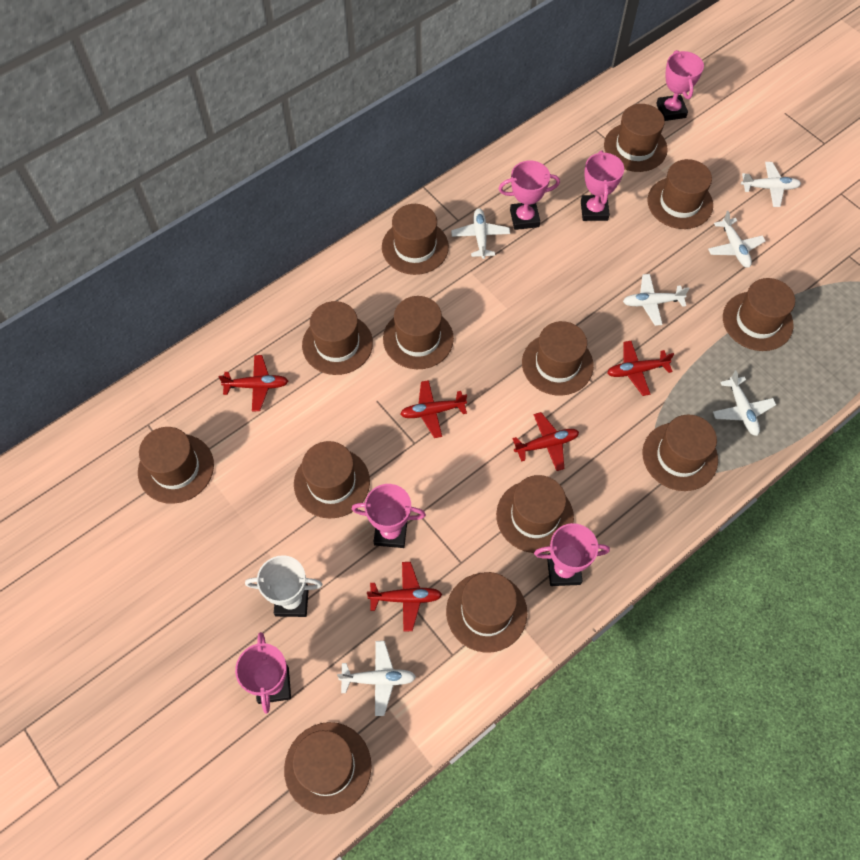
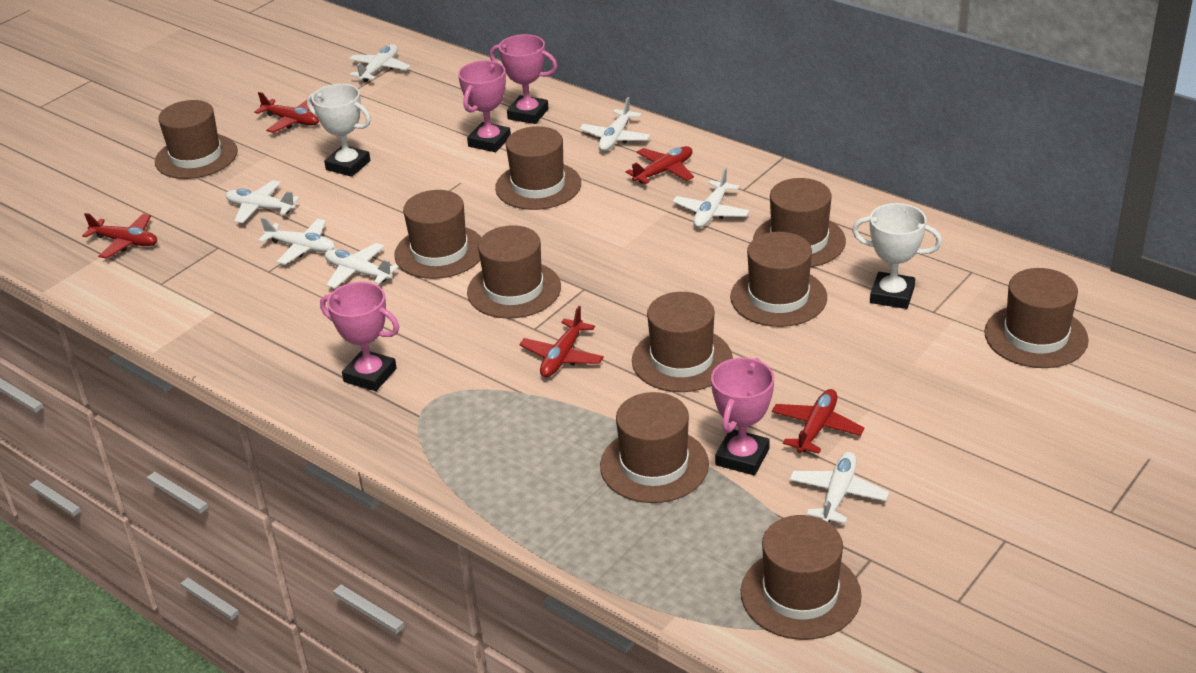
brown hat: 13 -> 10
pink trophy: 6 -> 4
white plane: 6 -> 7
white trophy: 1 -> 2

